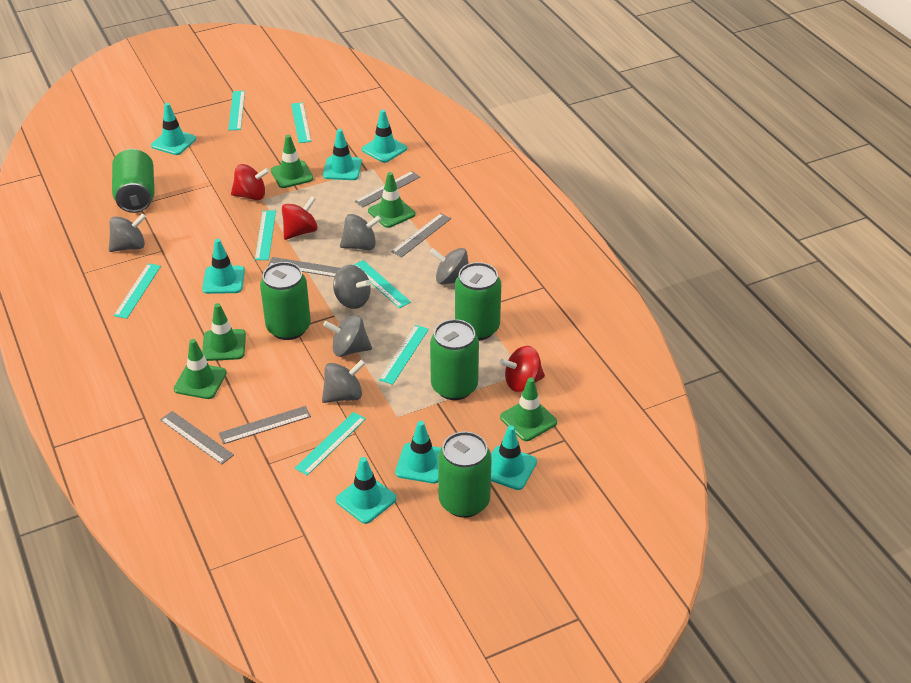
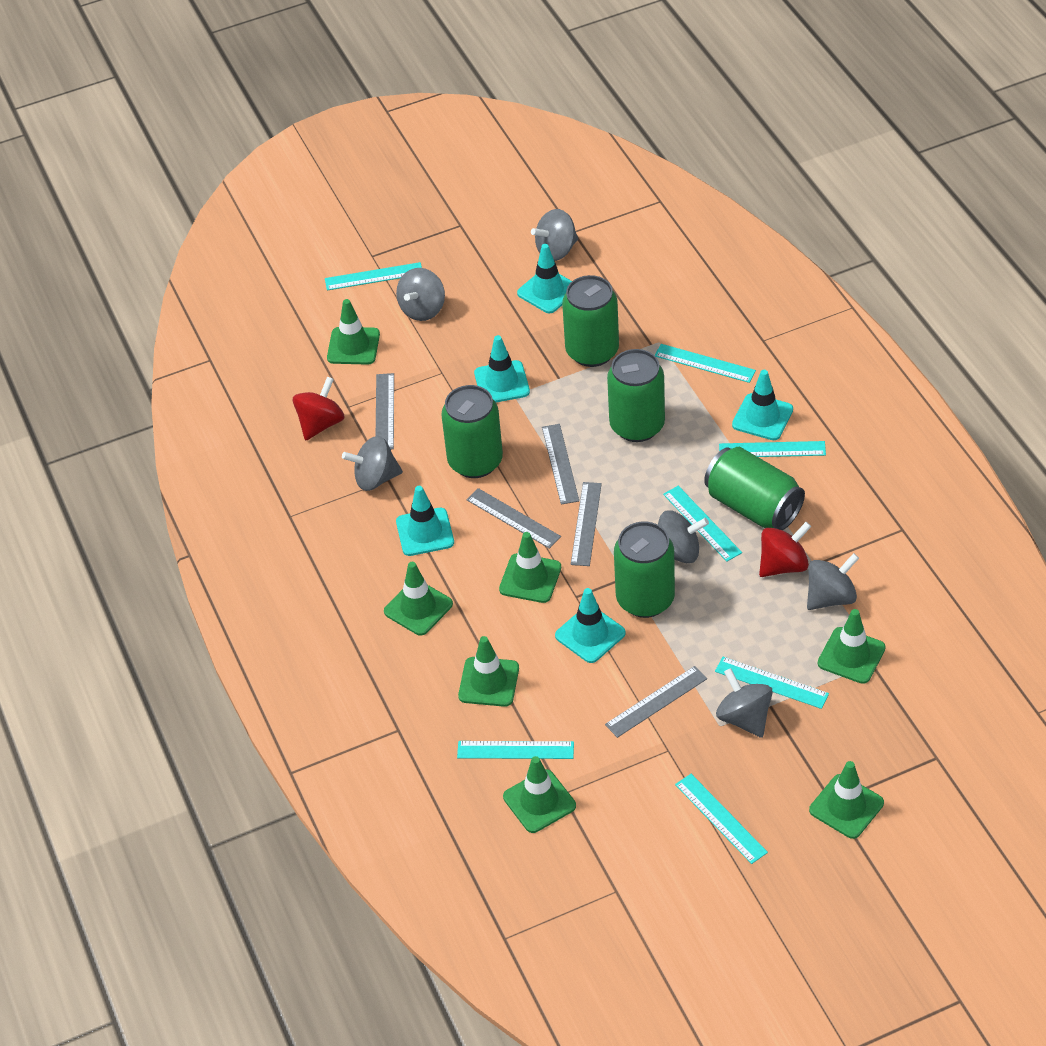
green traffic cone: 5 -> 7
red spinning top: 3 -> 2
turquoise traffic cone: 7 -> 5

